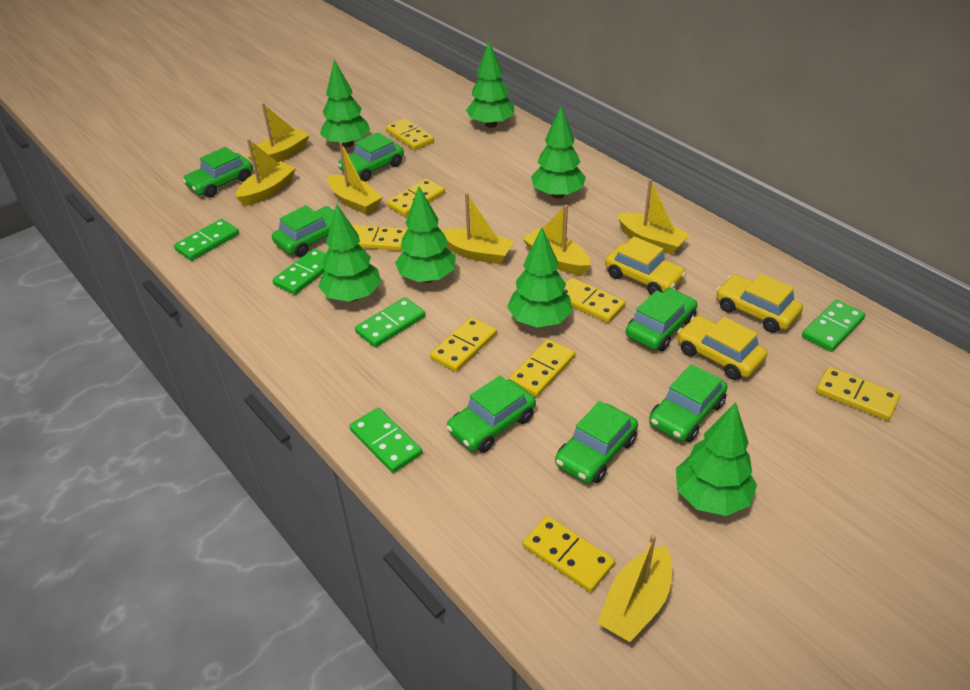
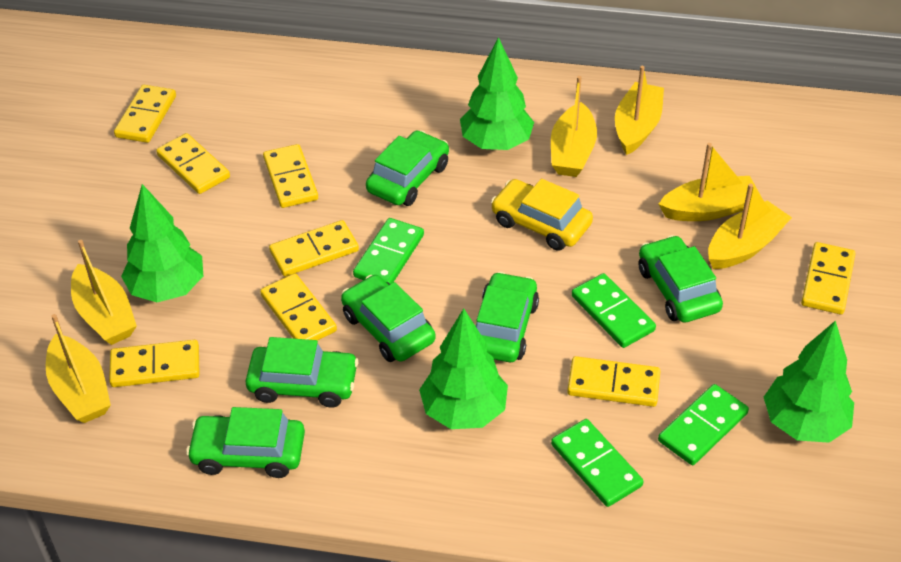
green car: 7 -> 6
green domino: 5 -> 4
green tree: 7 -> 4
yellow boat: 7 -> 6
yellow car: 3 -> 1

